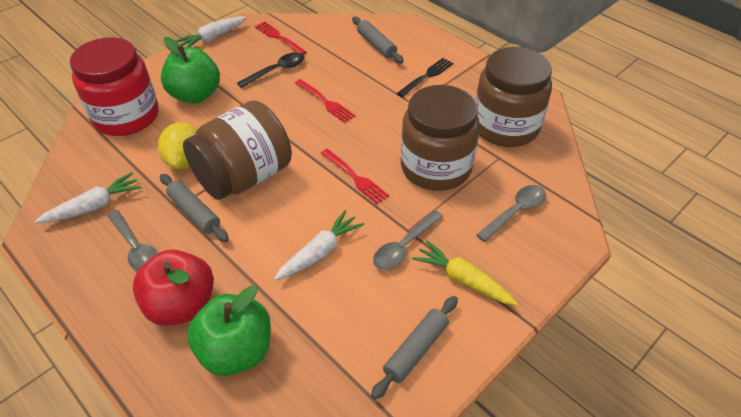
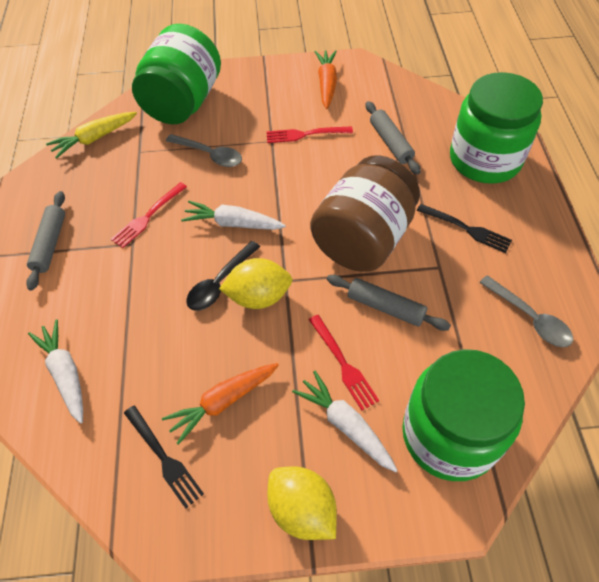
black fork: 1 -> 2
brown jar: 3 -> 1
green apple: 2 -> 0
green jar: 0 -> 3
grey spoon: 3 -> 2
orange carrot: 0 -> 2
red apple: 1 -> 0
red jar: 1 -> 0
yellow lemon: 1 -> 2

